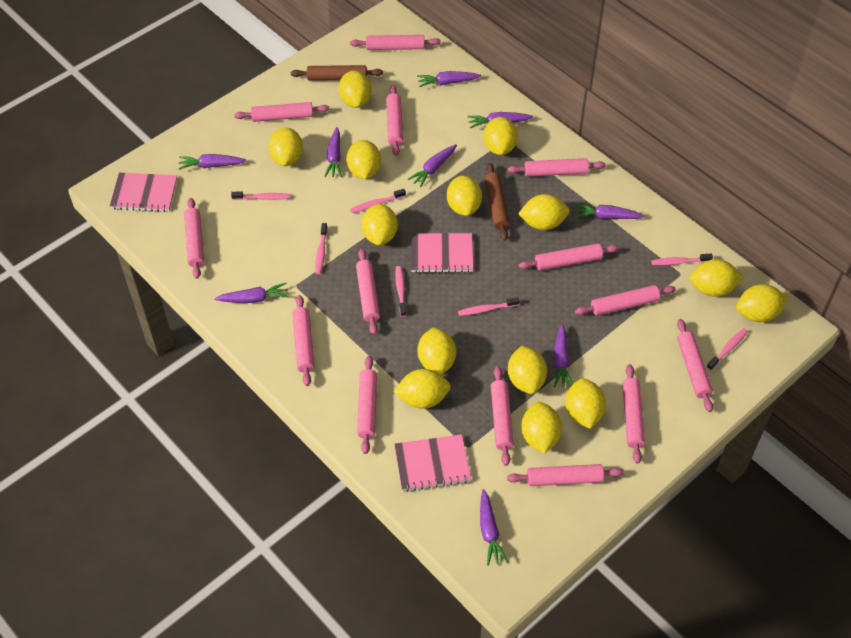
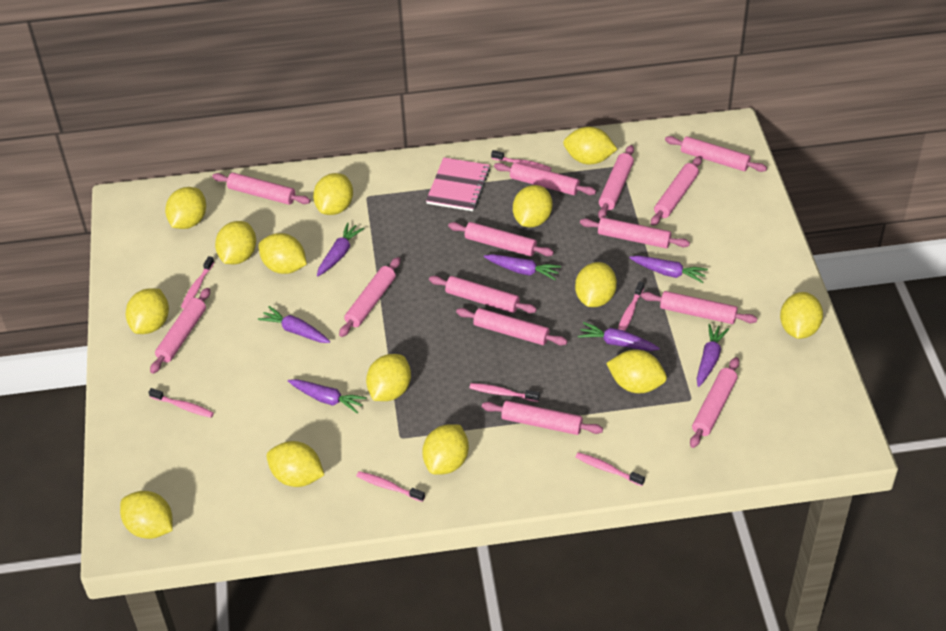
brown rolling pin: 2 -> 0
pink notebook: 3 -> 1
purple carrot: 9 -> 7

